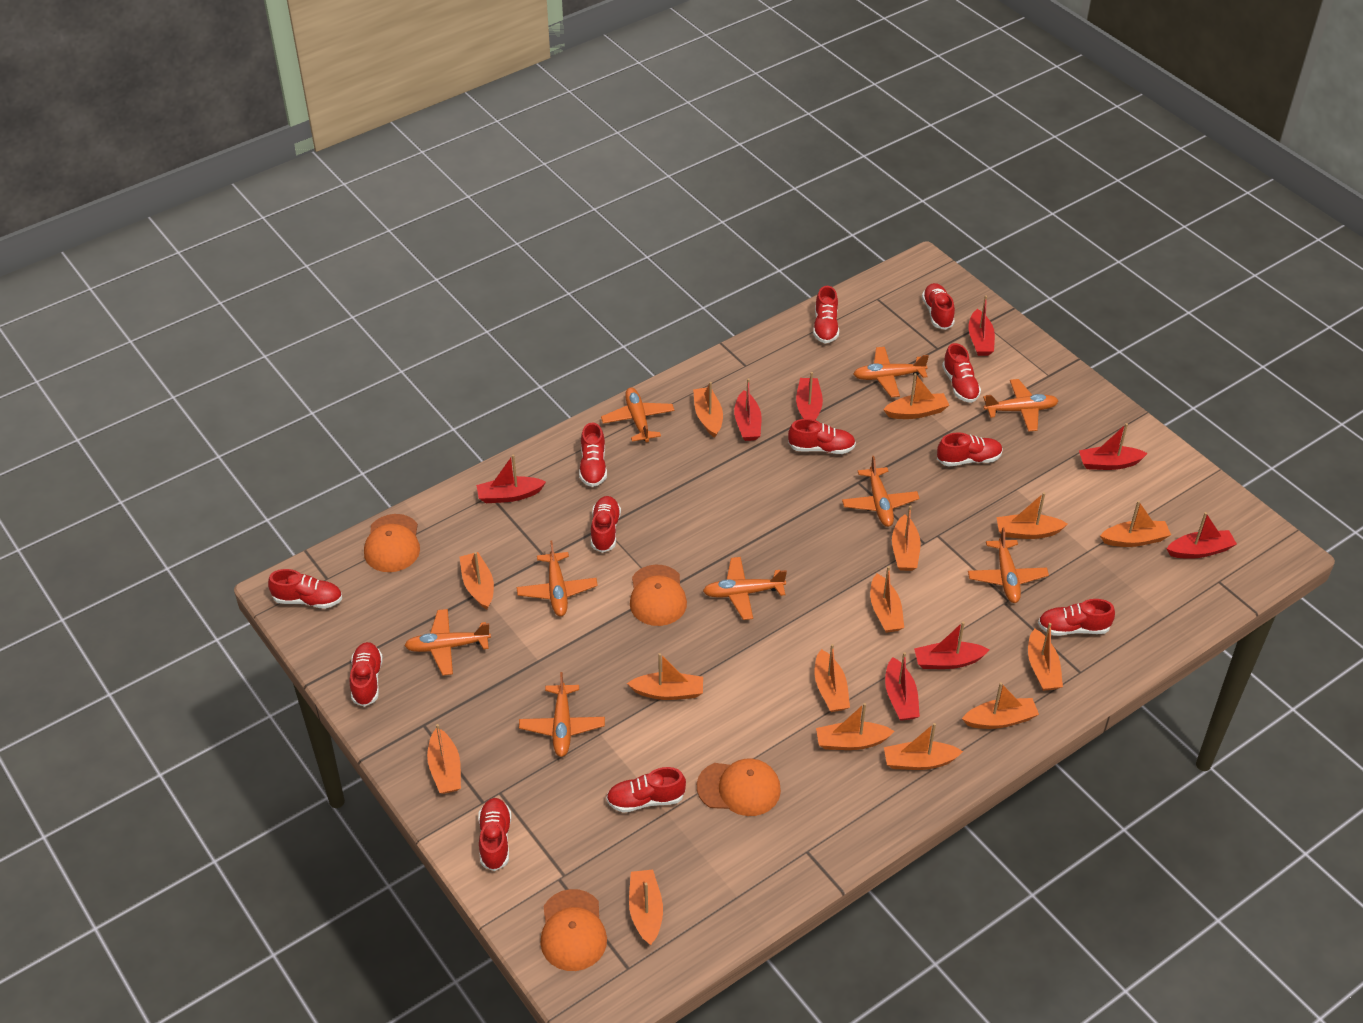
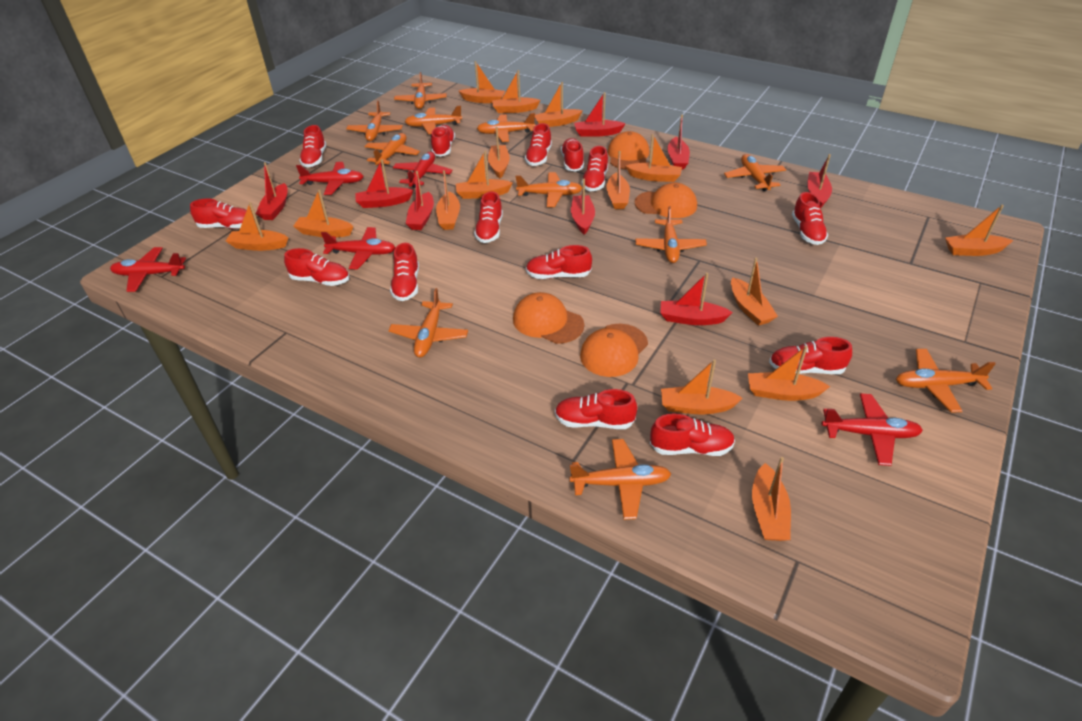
orange plane: 9 -> 11
red plane: 0 -> 5
red shoe: 12 -> 14

